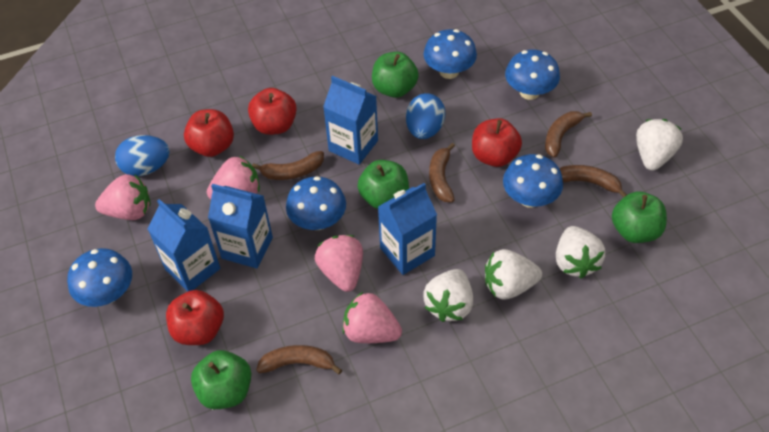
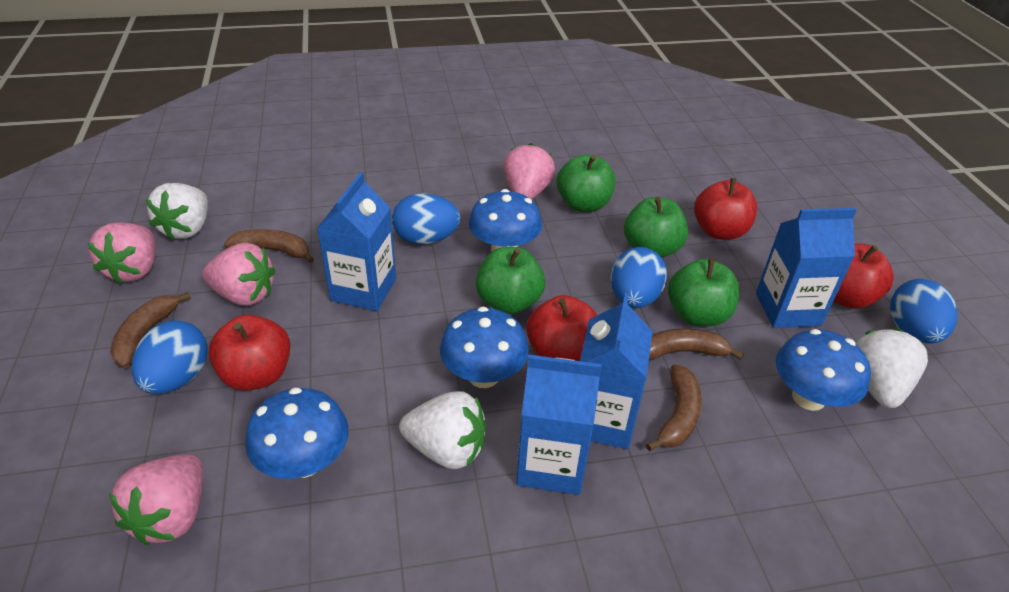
blue egg: 2 -> 4
blue mushroom: 5 -> 4
brown banana: 5 -> 4
white strawberry: 4 -> 3

